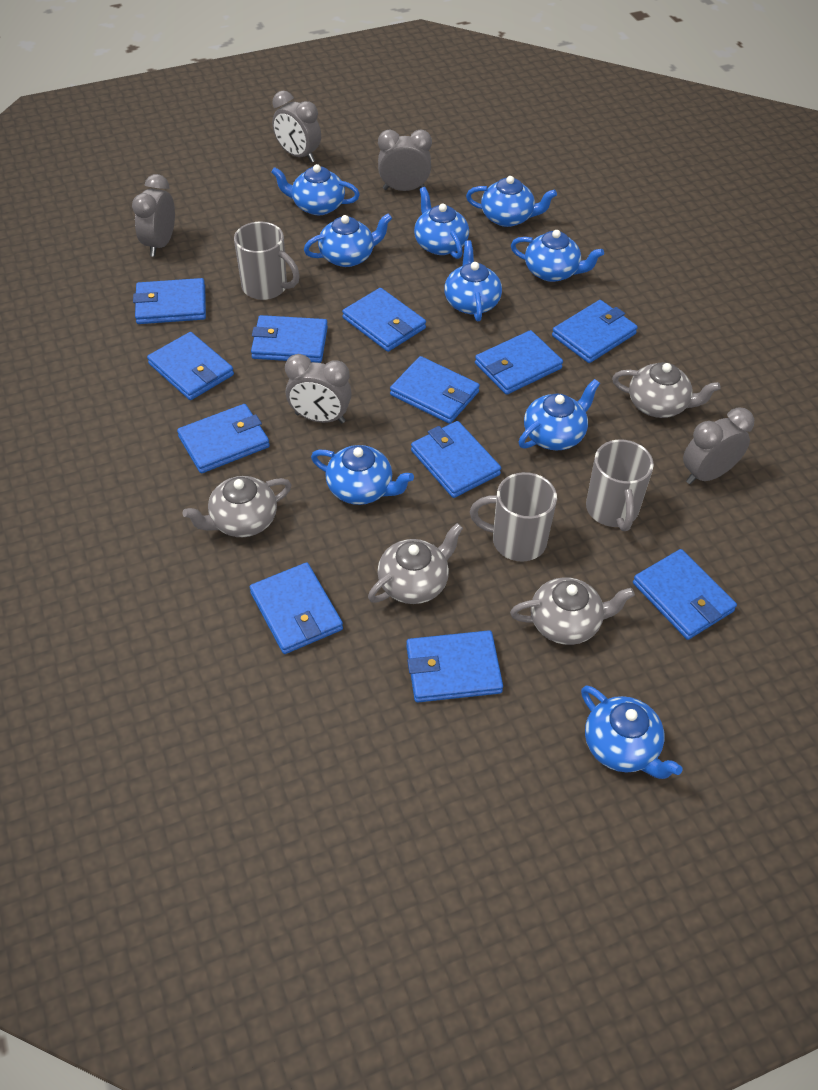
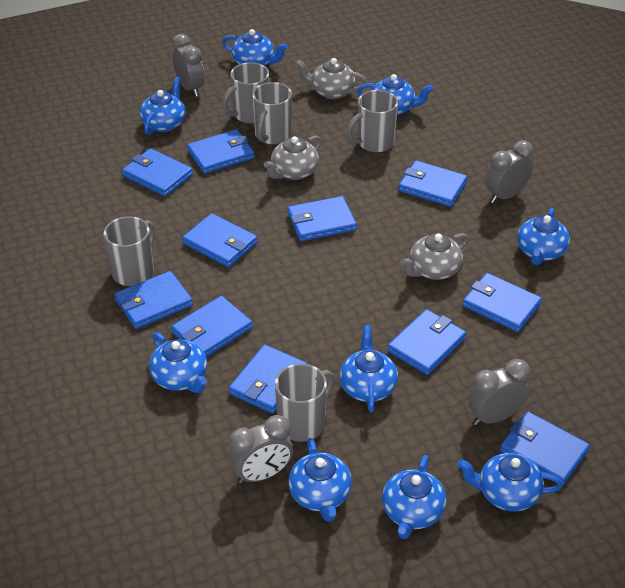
blue wallet: 12 -> 11
grey clock: 5 -> 4
grey mug: 3 -> 5
grey teapot: 4 -> 3

